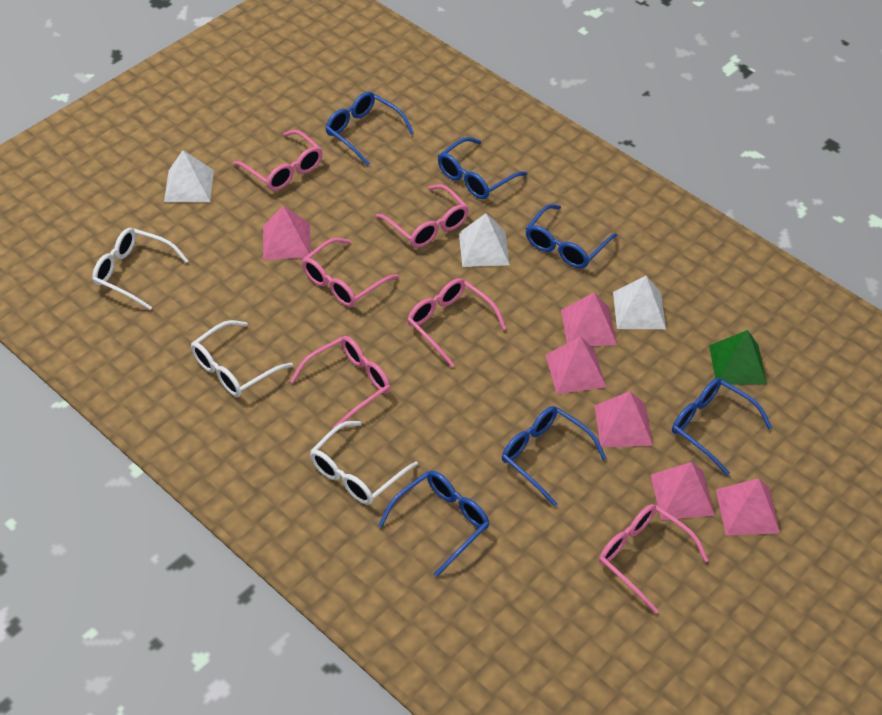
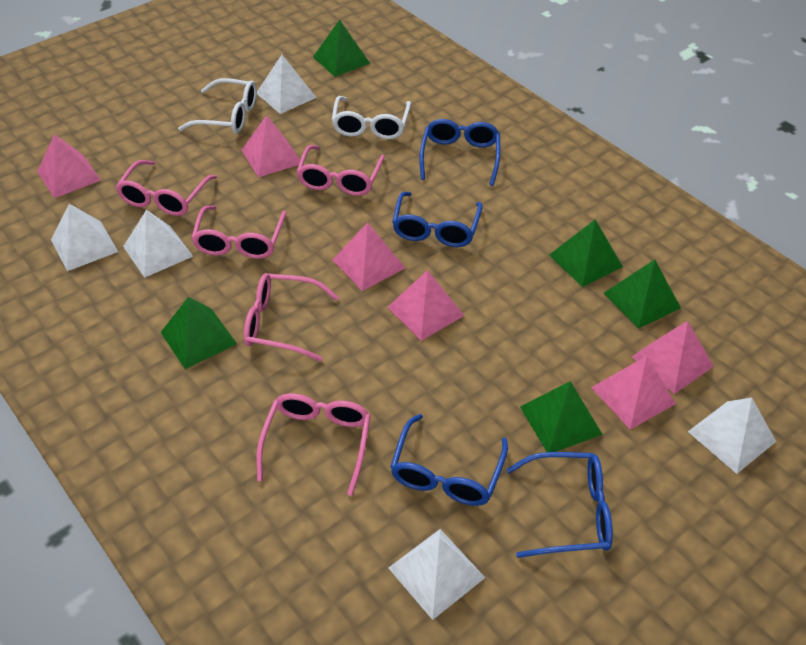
blue glasses: 6 -> 4
green pyramid: 1 -> 5
pink glasses: 6 -> 5
white glasses: 3 -> 2
white pyramid: 3 -> 5

